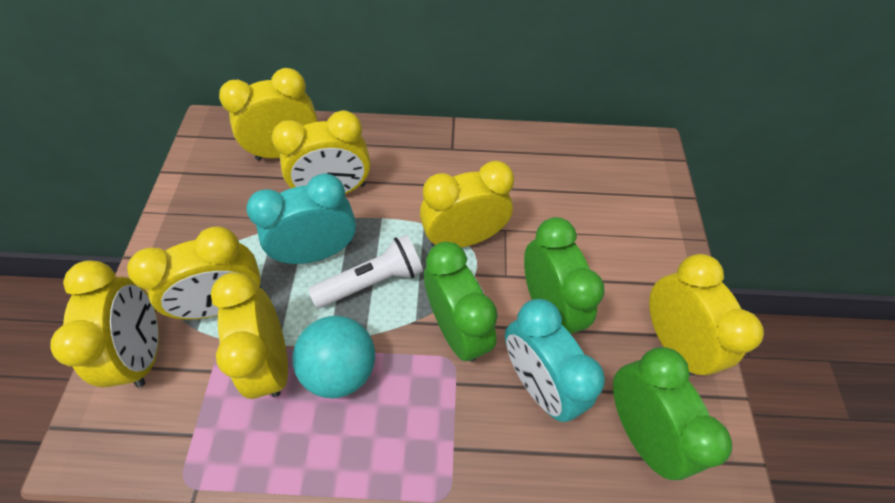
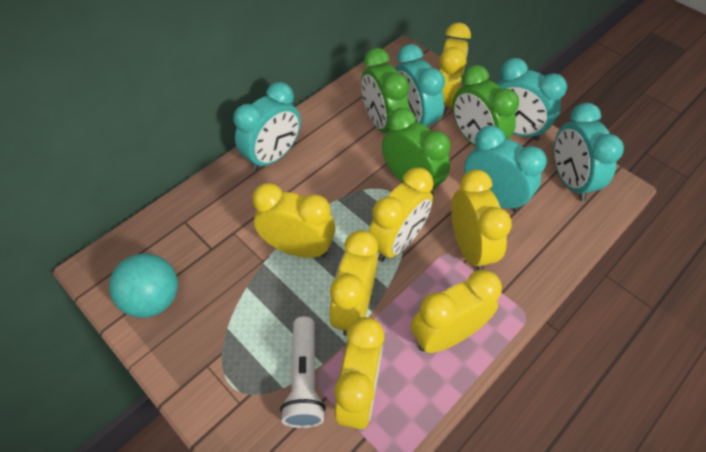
turquoise clock: 2 -> 5

